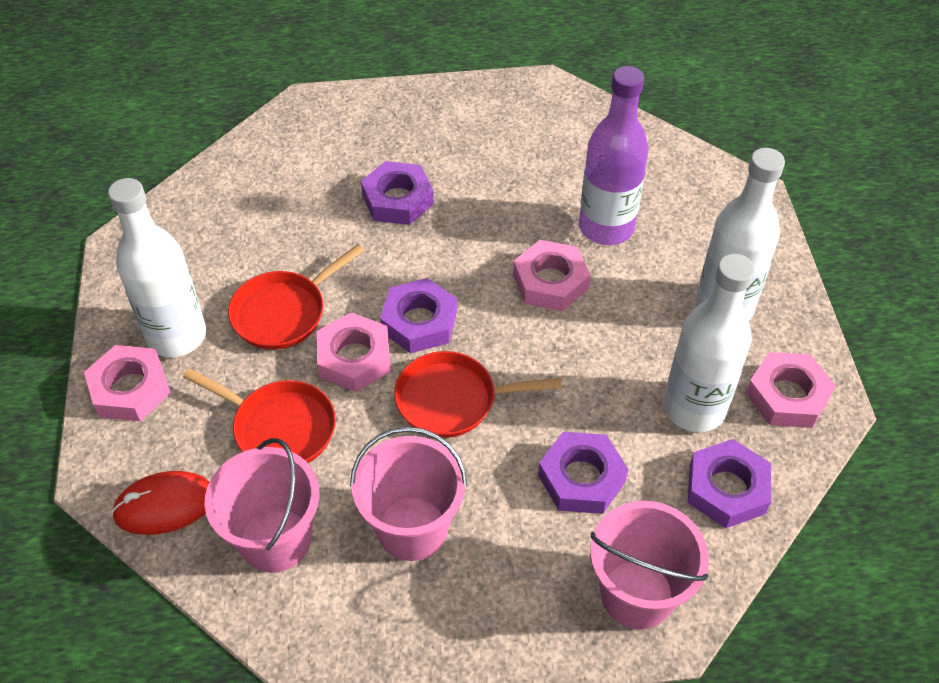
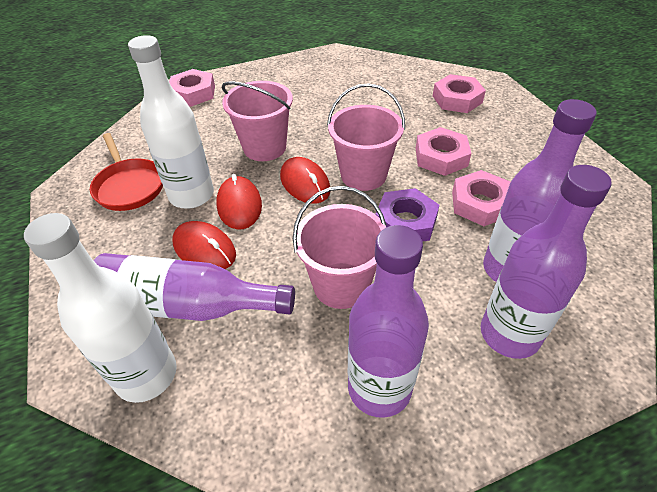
purple bottle: 1 -> 4
purple nut: 4 -> 1
red mouse: 1 -> 3
red pan: 3 -> 1
white bottle: 3 -> 2

